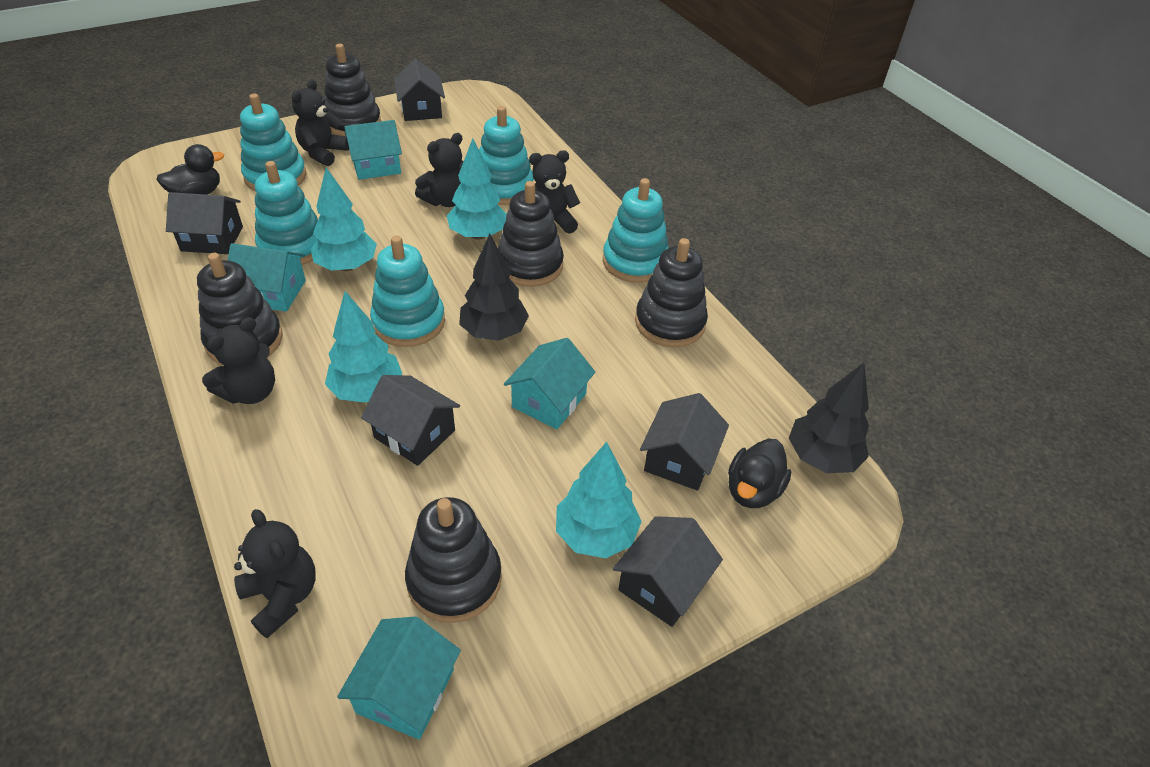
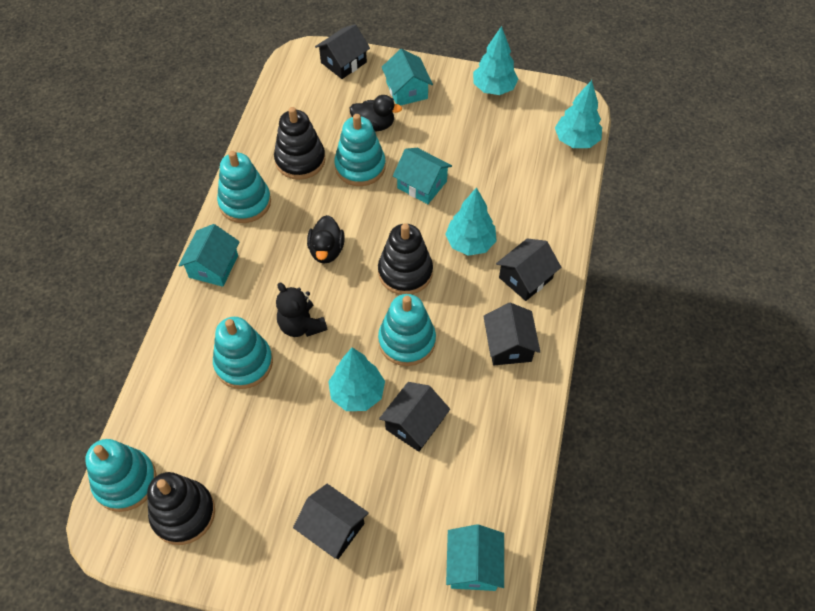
black stacking toy: 5 -> 3
black teddy bear: 5 -> 1
black tree: 2 -> 0

